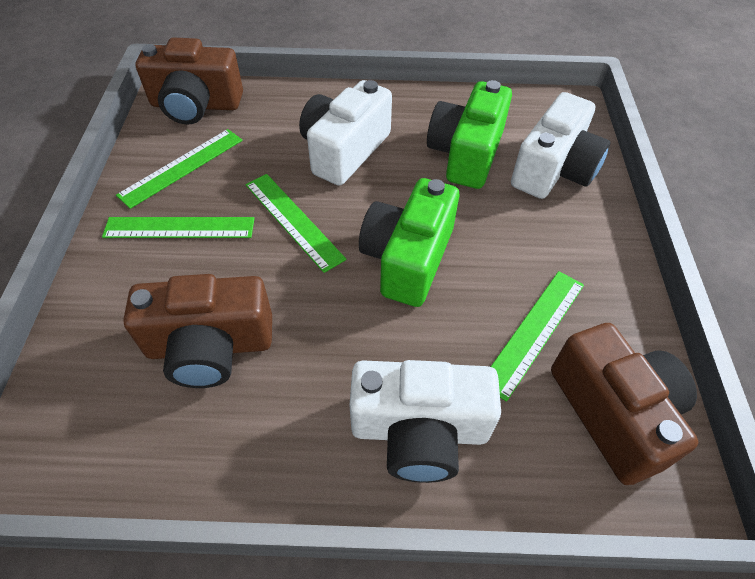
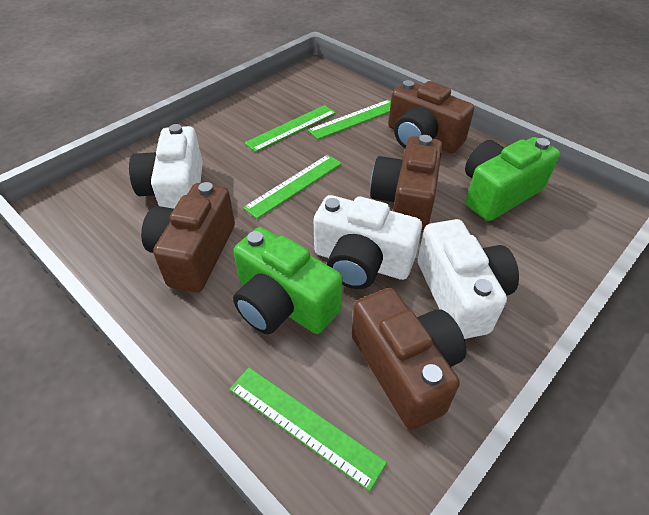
brown camera: 3 -> 4

